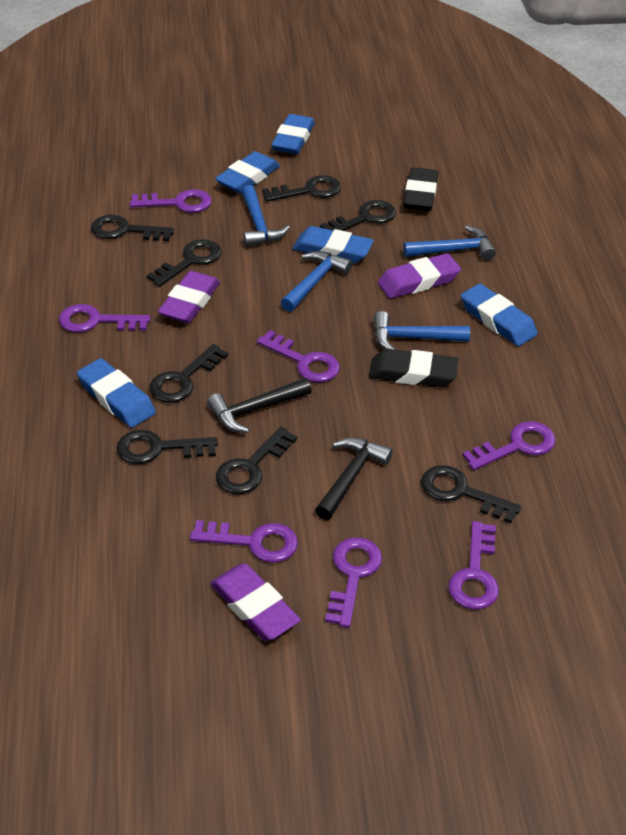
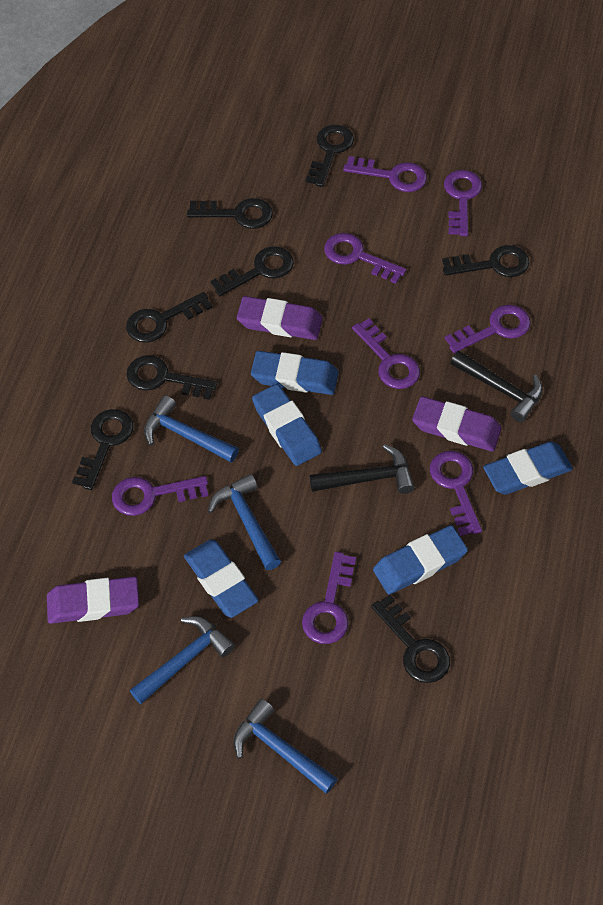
black eraser: 2 -> 0
purple key: 7 -> 8

